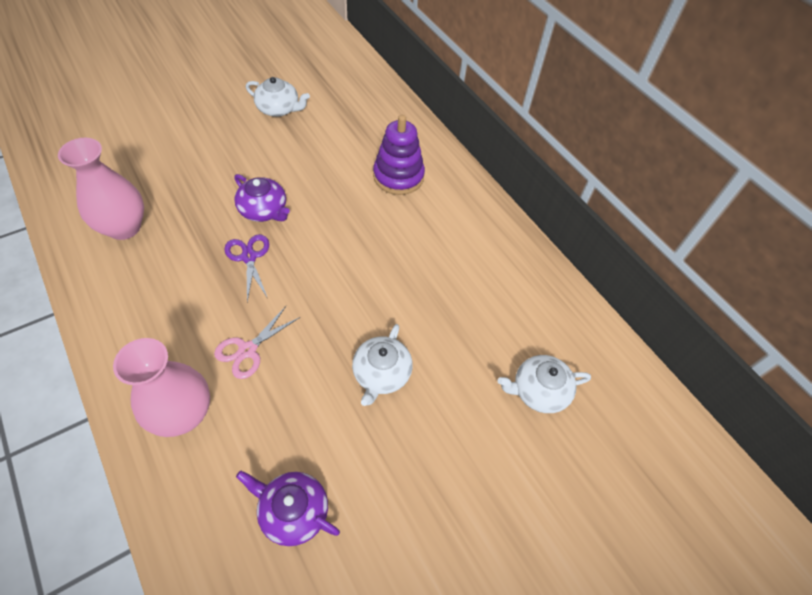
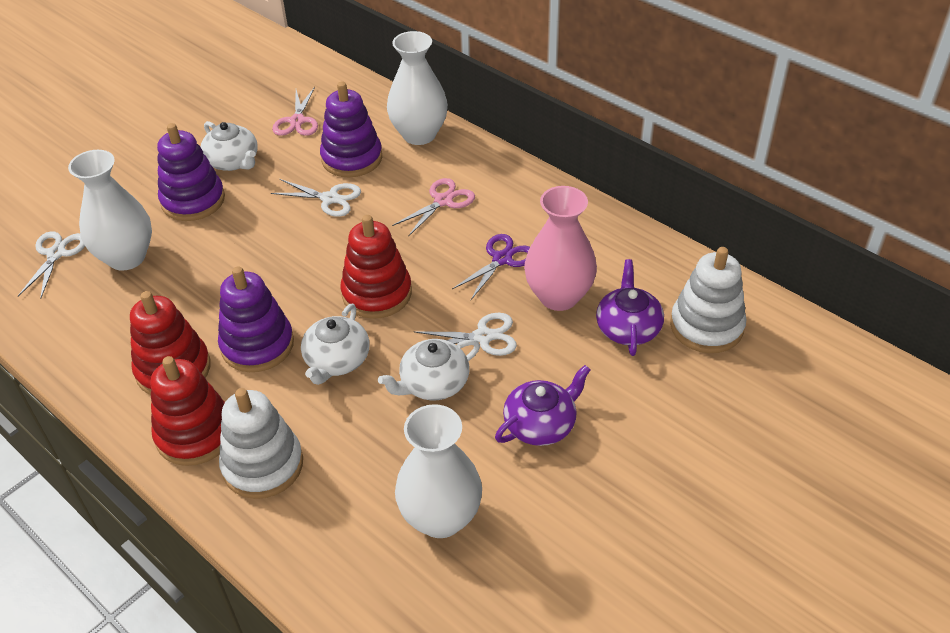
pink scissors: 1 -> 2
pink vase: 2 -> 1
purple stacking toy: 1 -> 3
red stacking toy: 0 -> 3
white scissors: 0 -> 3
white stacking toy: 0 -> 2
white vase: 0 -> 3

